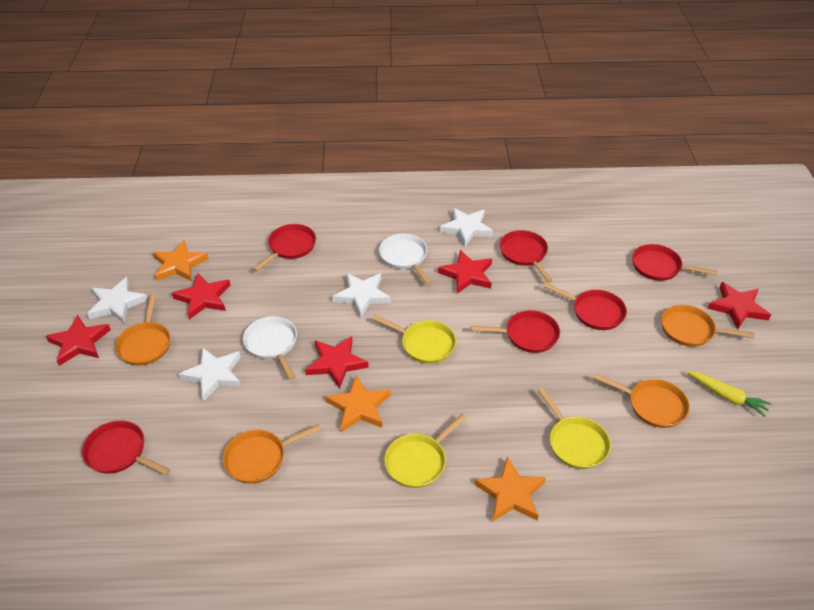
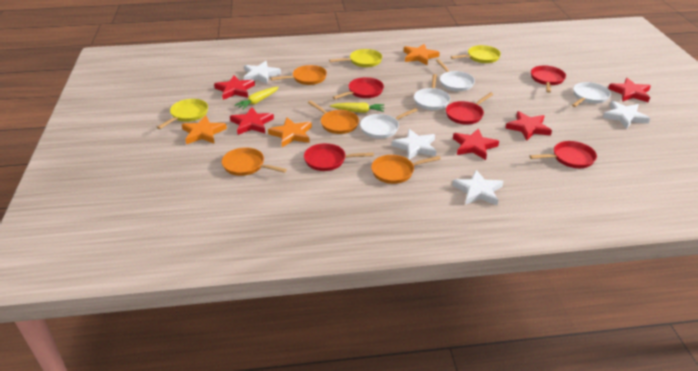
red pan: 6 -> 5
white pan: 2 -> 4
yellow carrot: 1 -> 2

